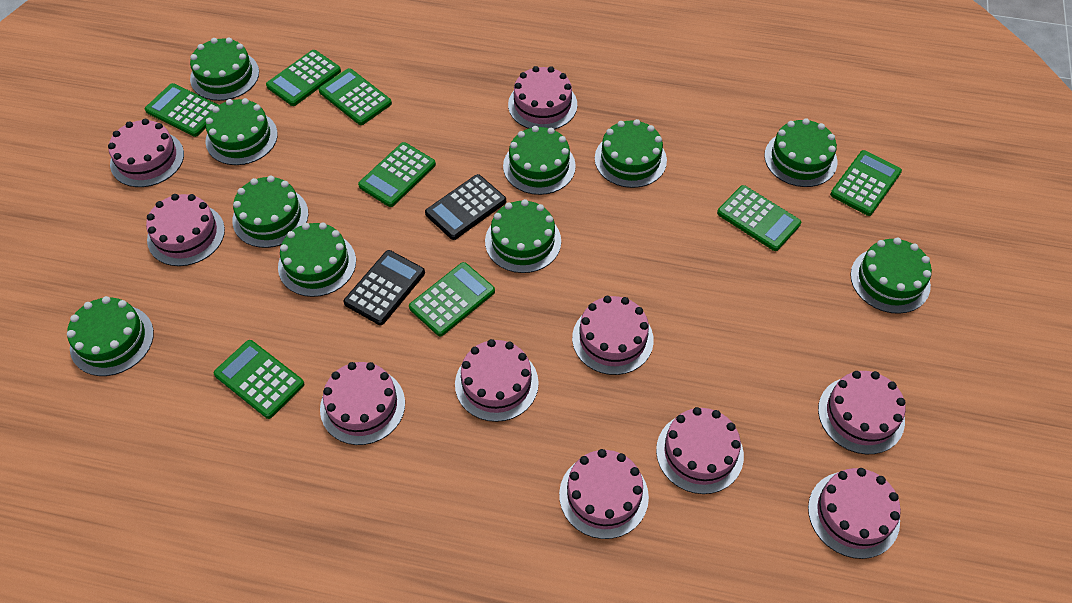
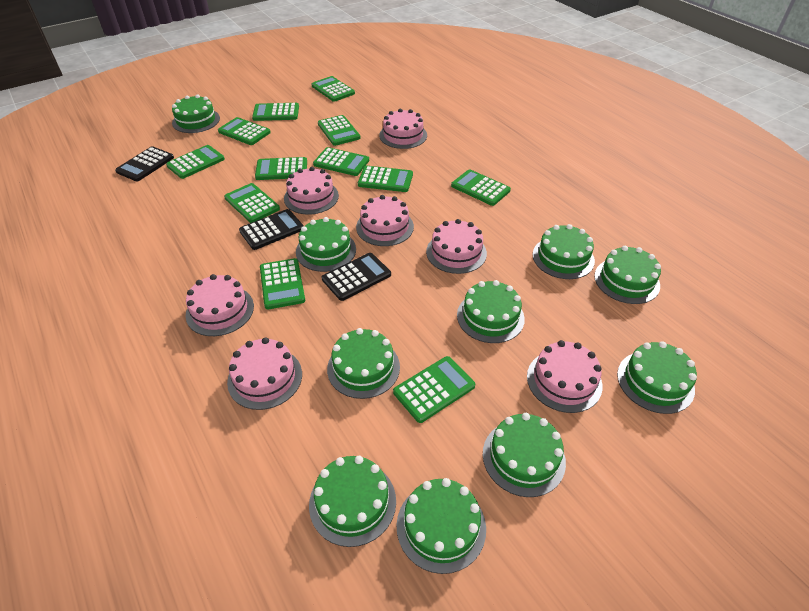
black calculator: 2 -> 3
green calculator: 8 -> 12
pink cake: 10 -> 7

